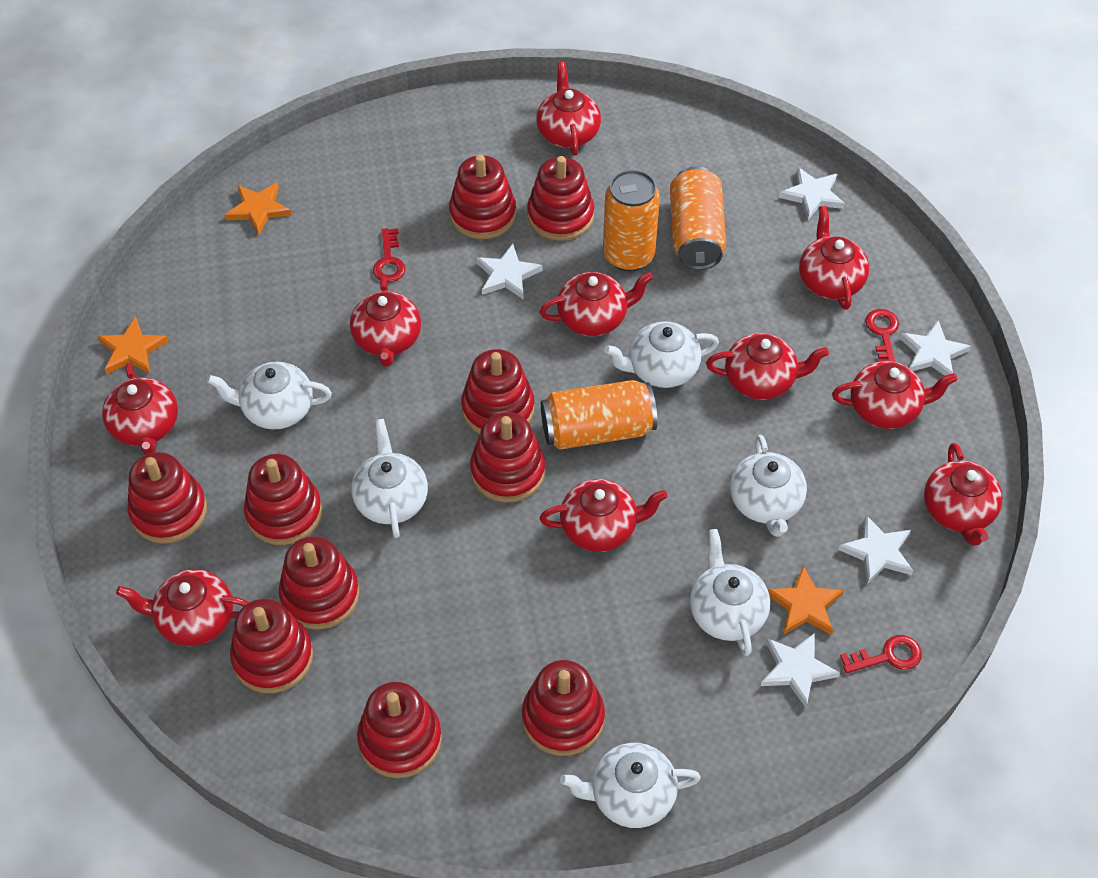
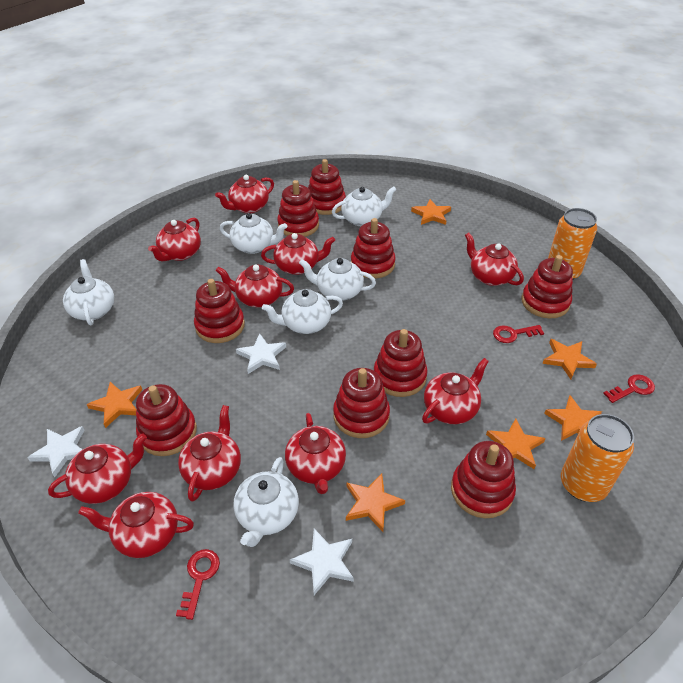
orange can: 3 -> 2
orange star: 3 -> 6
red stacking toy: 10 -> 9
white star: 5 -> 3

